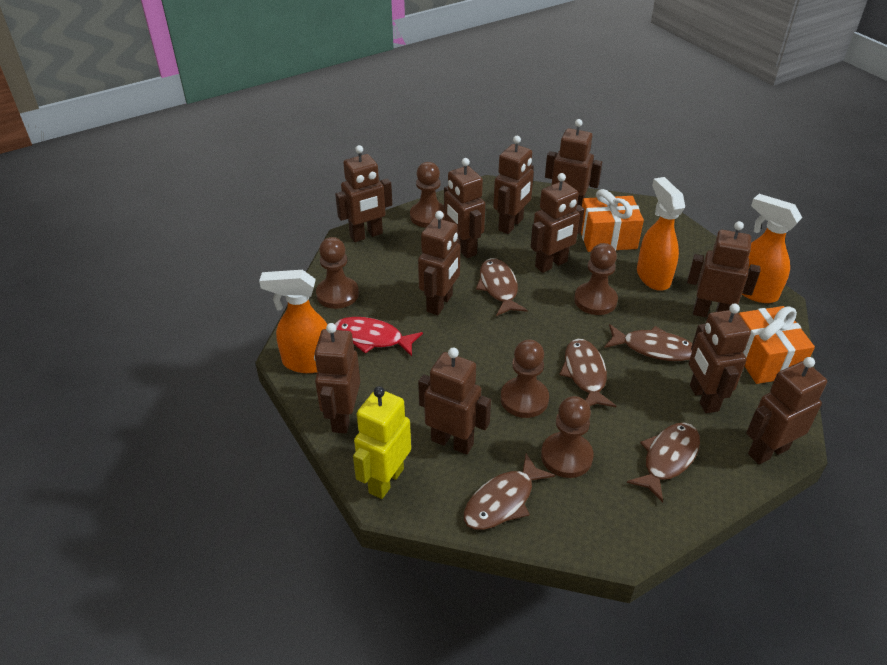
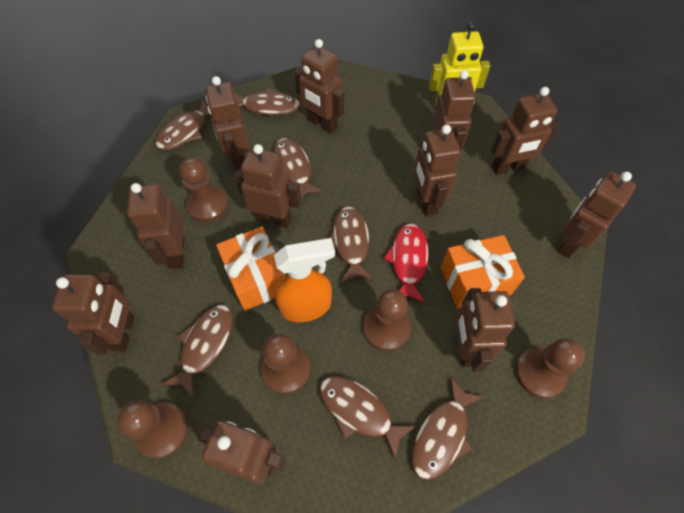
brown fish: 5 -> 7
orange spray bottle: 3 -> 1

